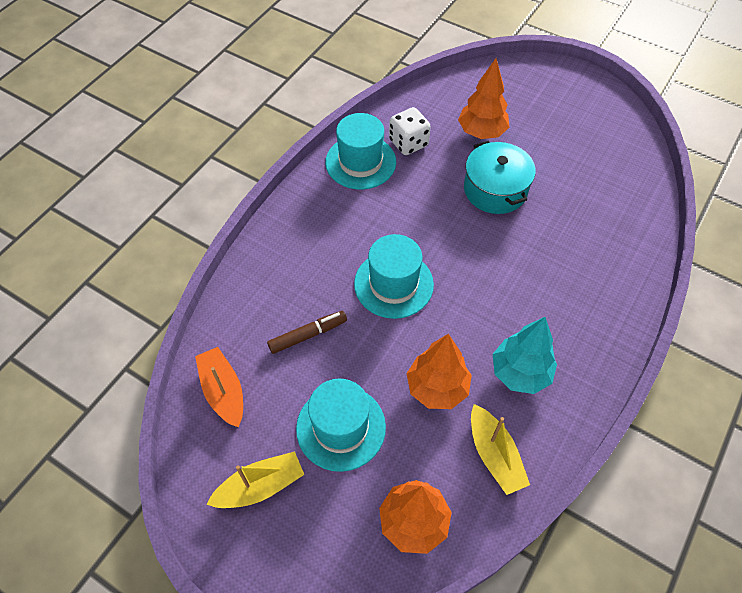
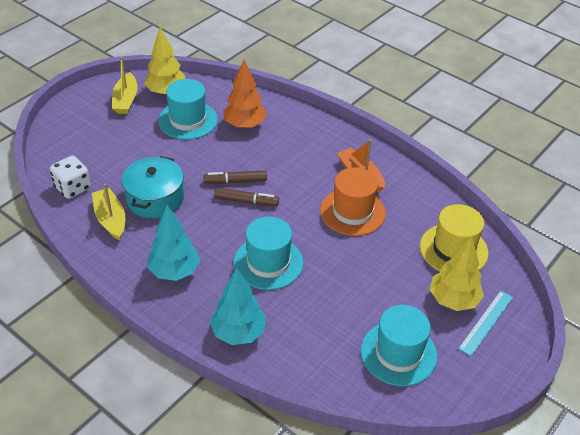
brown marker: 1 -> 2
orange hat: 0 -> 1
orange tree: 3 -> 1
turquoise ruler: 0 -> 1
turquoise tree: 1 -> 2
yellow hat: 0 -> 1
yellow tree: 0 -> 2

